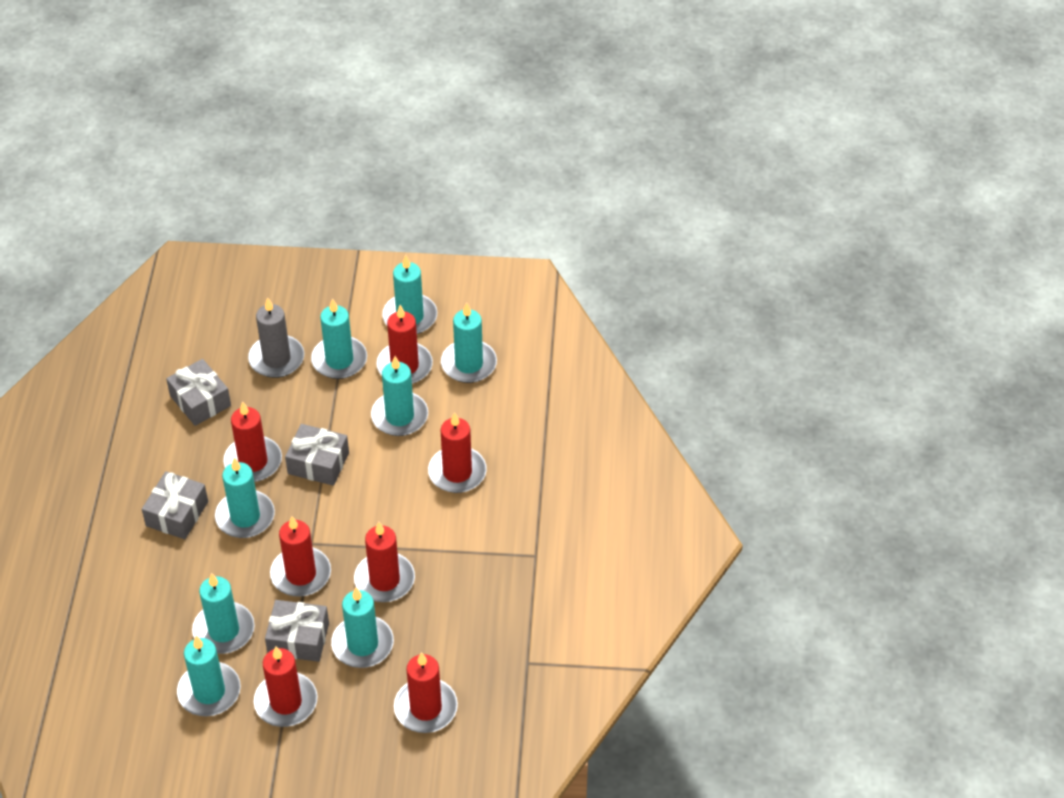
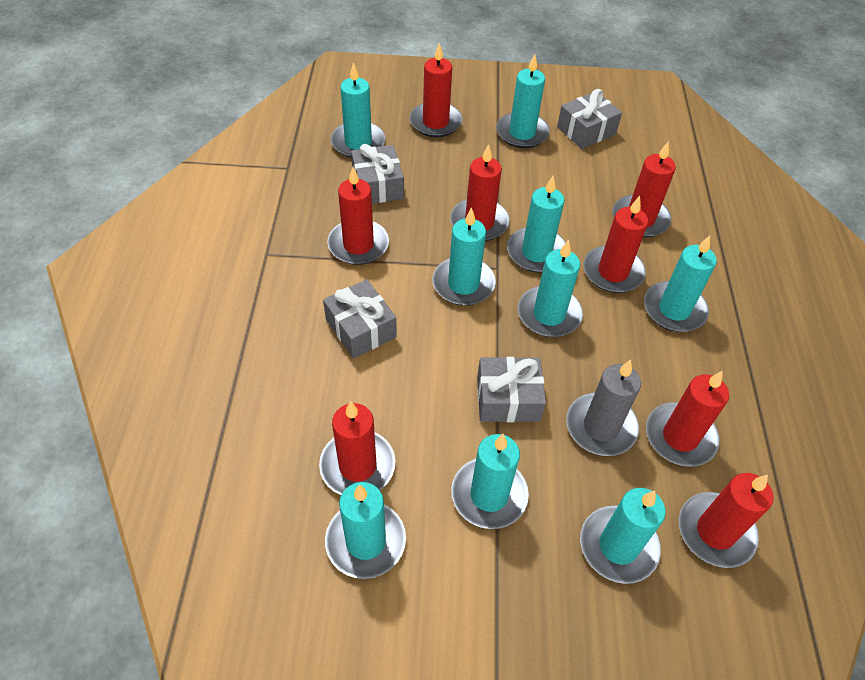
red candle: 7 -> 8
turquoise candle: 8 -> 9

